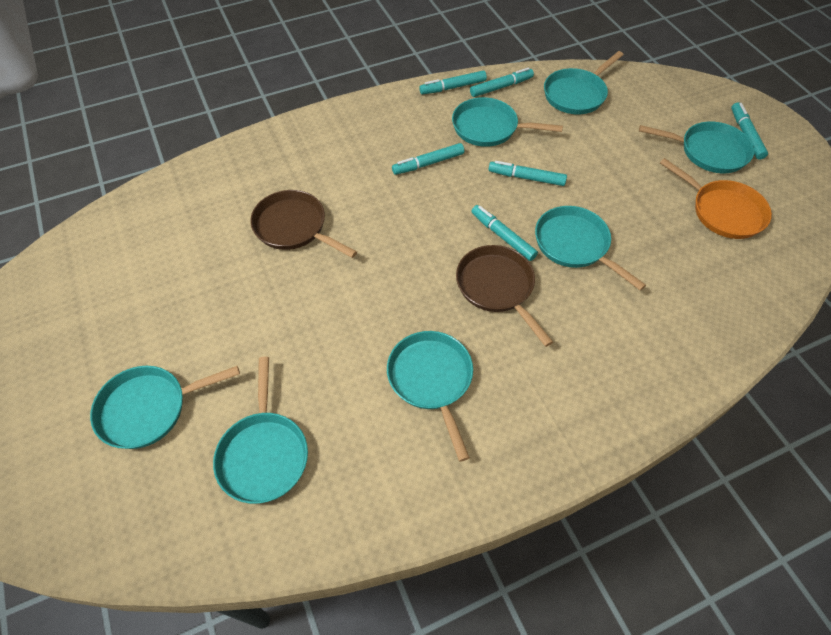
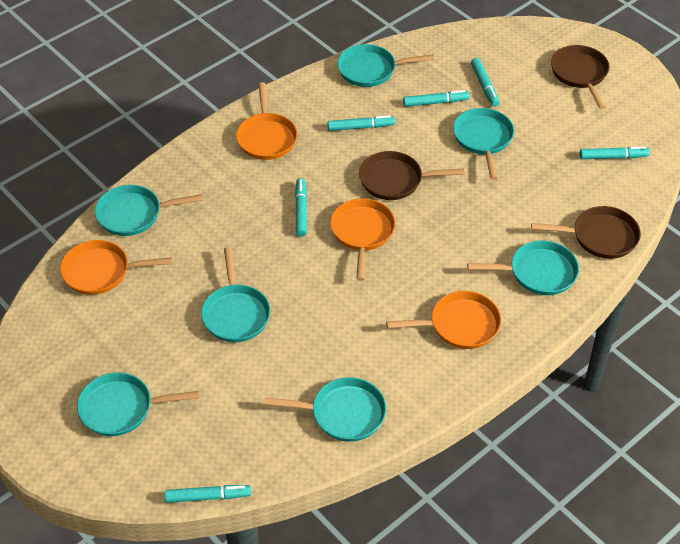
brown pan: 2 -> 3
orange pan: 1 -> 4

